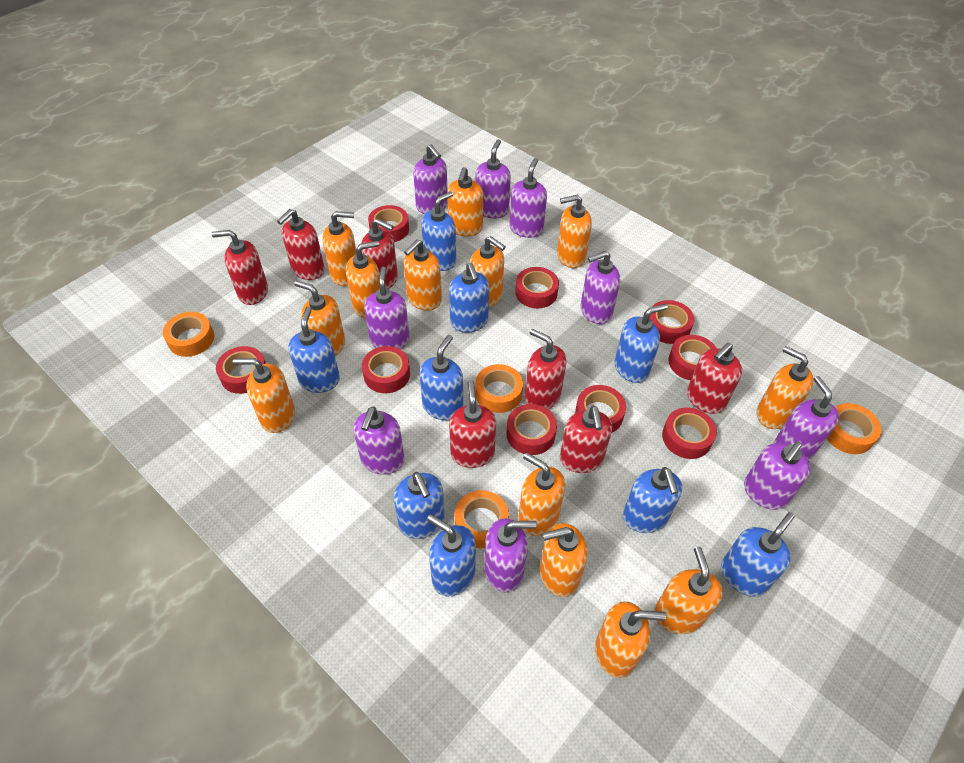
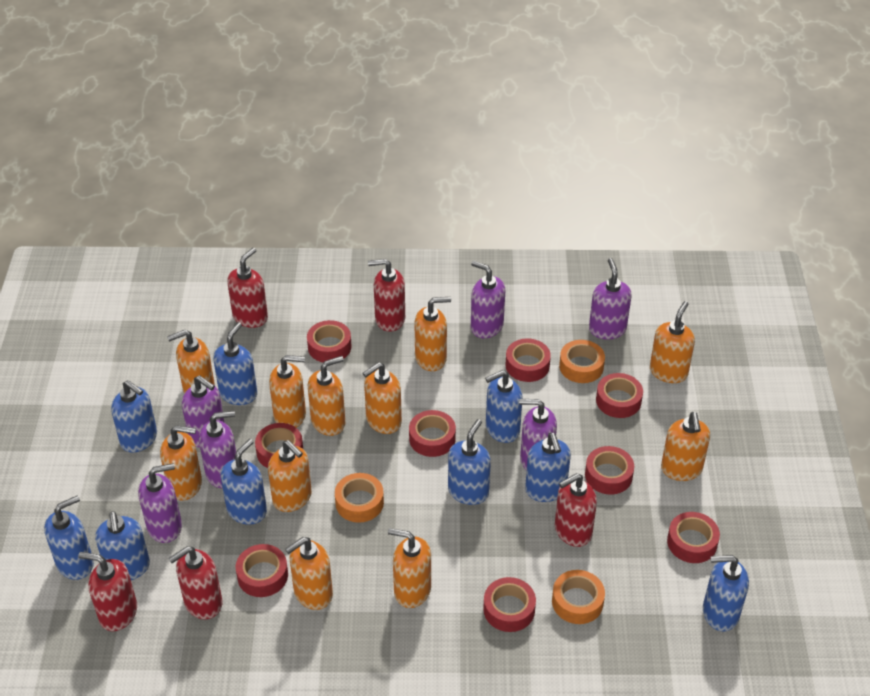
orange soap dispenser: 13 -> 11
orange tape: 4 -> 3
purple soap dispenser: 9 -> 6
red soap dispenser: 7 -> 5

